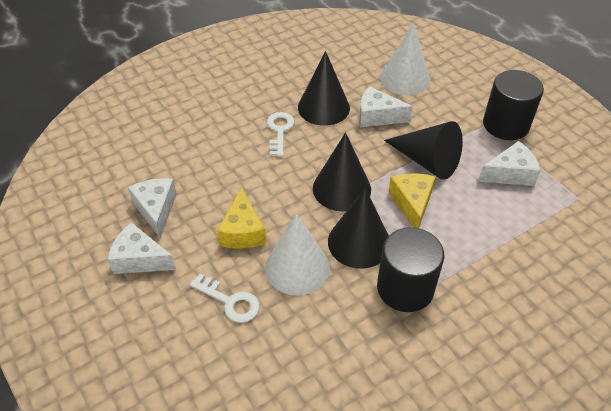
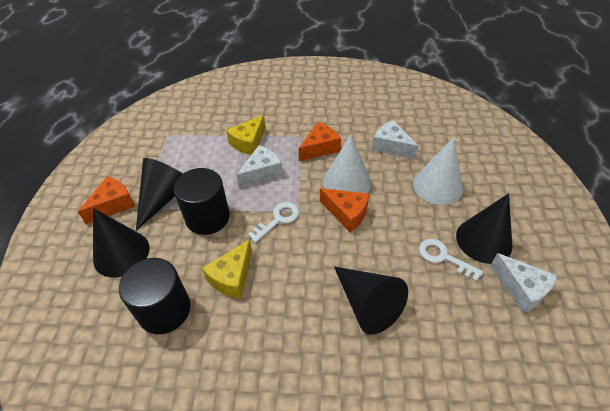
orange cheese: 0 -> 3
white cheese: 4 -> 3

